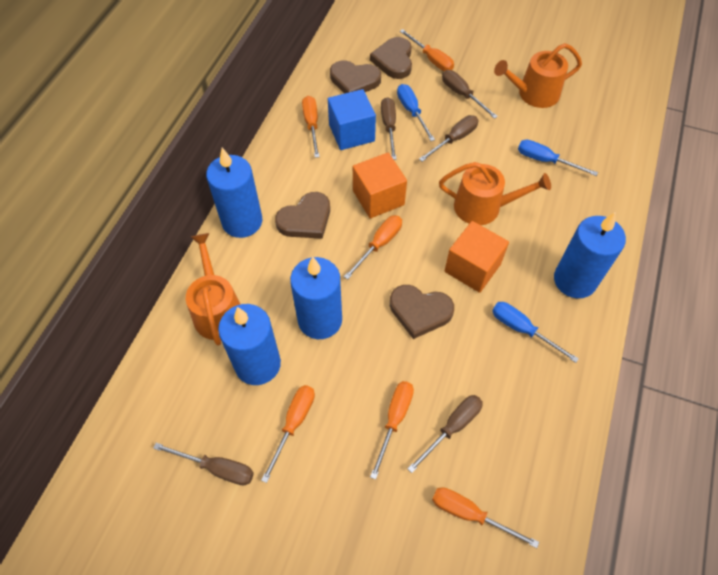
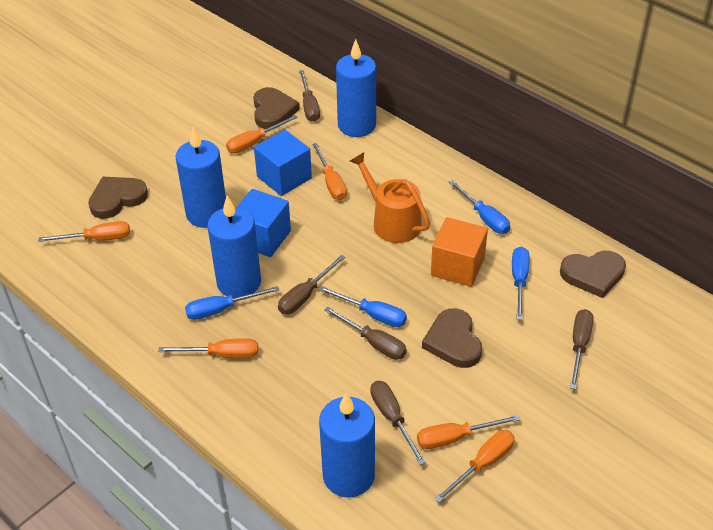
blue cube: 1 -> 2
blue screwdriver: 3 -> 4
orange cube: 2 -> 1
orange watering can: 3 -> 1

